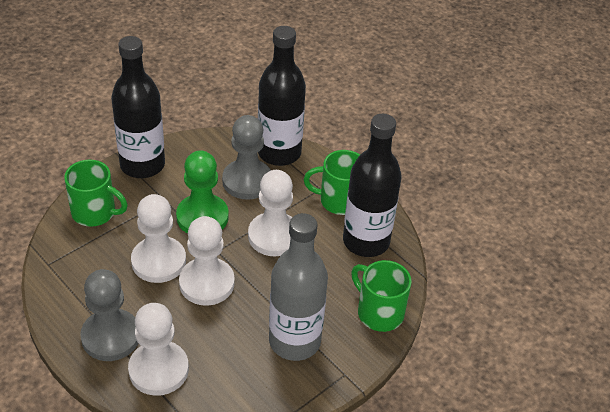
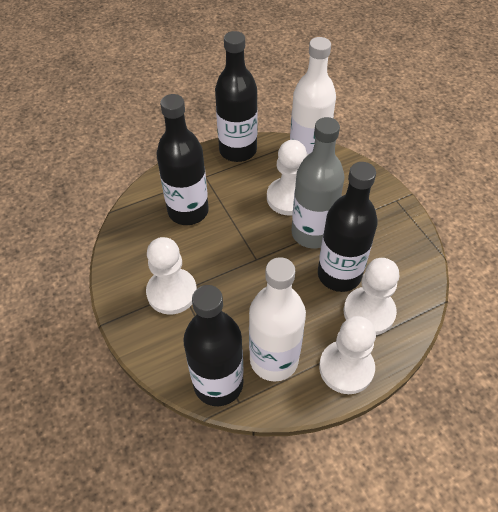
black bottle: 3 -> 4
green mug: 3 -> 0
green pawn: 1 -> 0
grey pawn: 2 -> 0
white bottle: 0 -> 2

